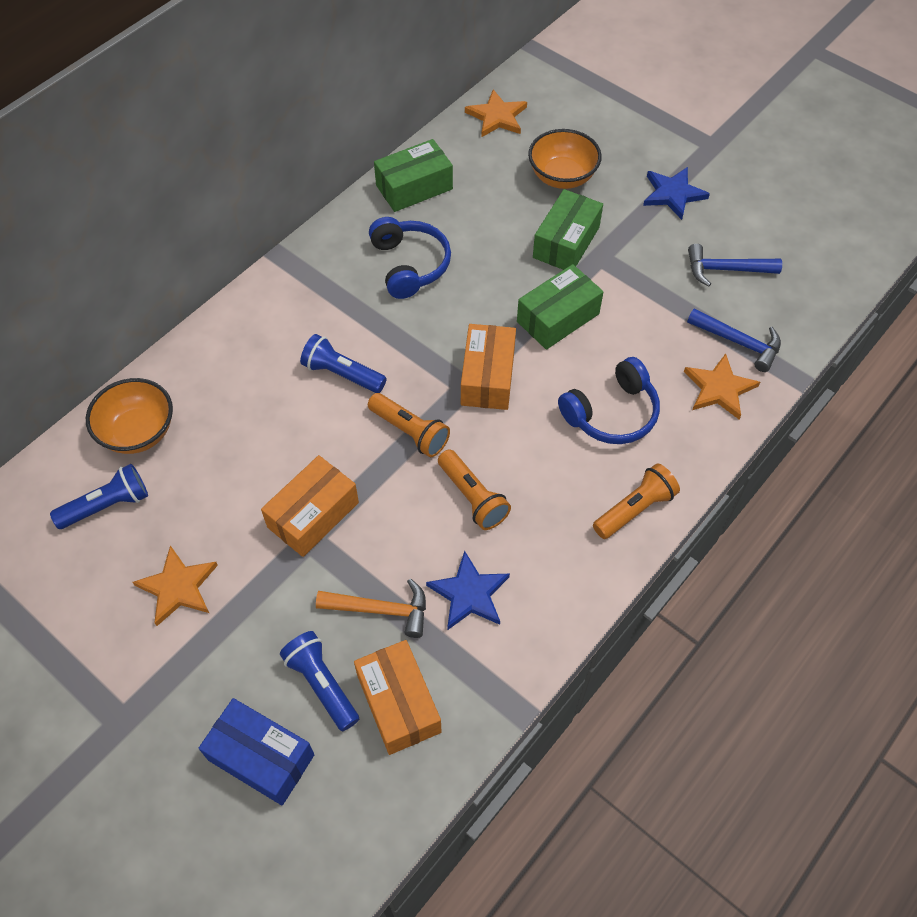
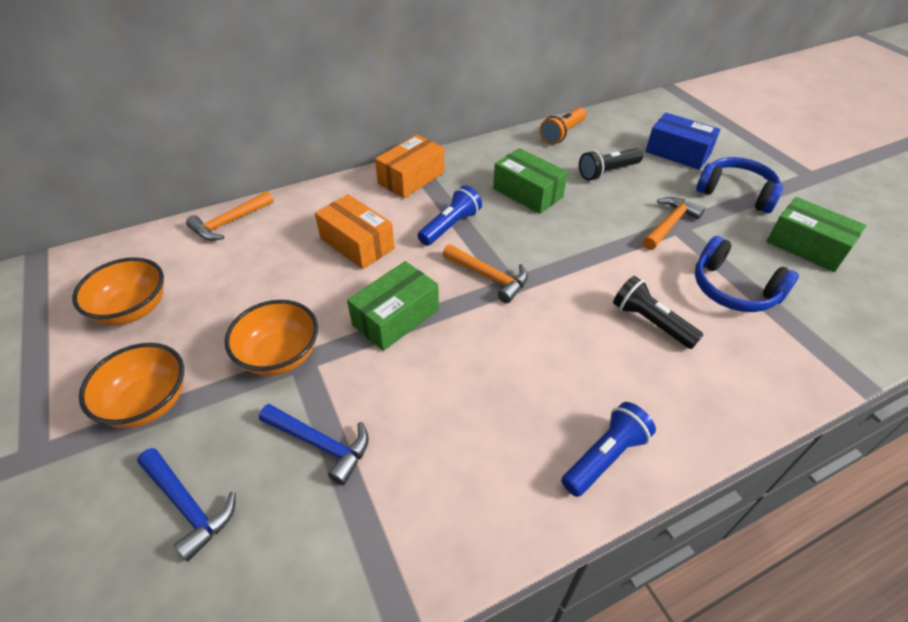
black flashlight: 0 -> 2
blue flashlight: 3 -> 2
blue star: 2 -> 0
orange bowl: 2 -> 3
orange box: 3 -> 2
orange flashlight: 3 -> 1
orange hammer: 1 -> 3
orange star: 3 -> 0

